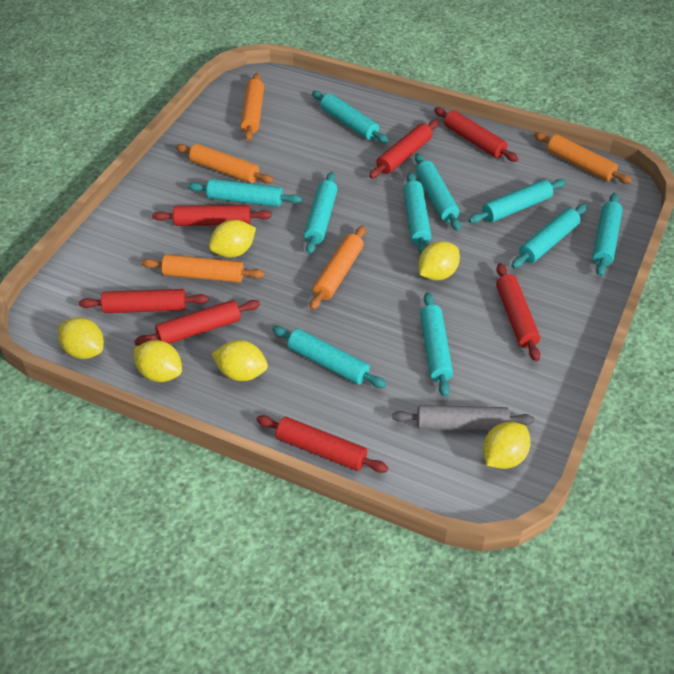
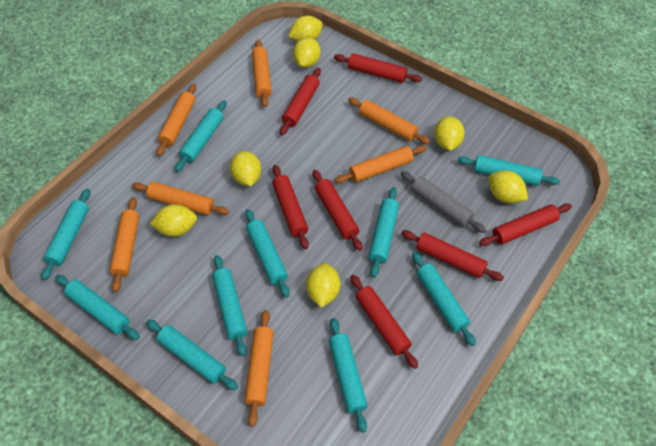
orange rolling pin: 5 -> 7
yellow lemon: 6 -> 7

